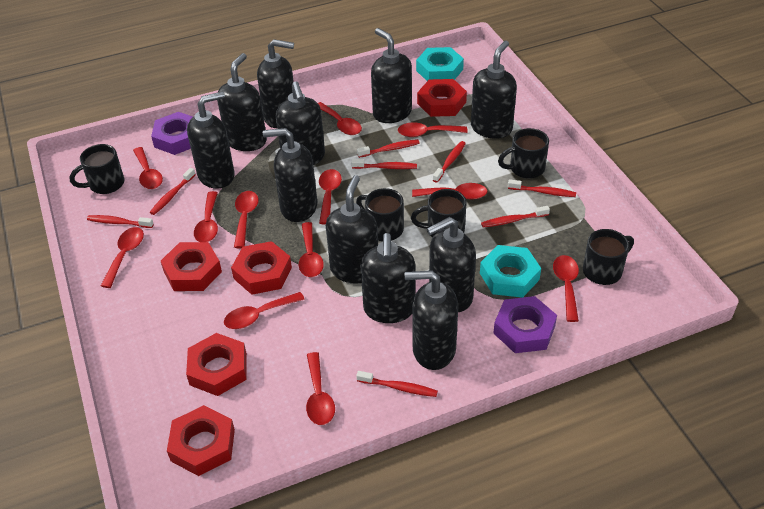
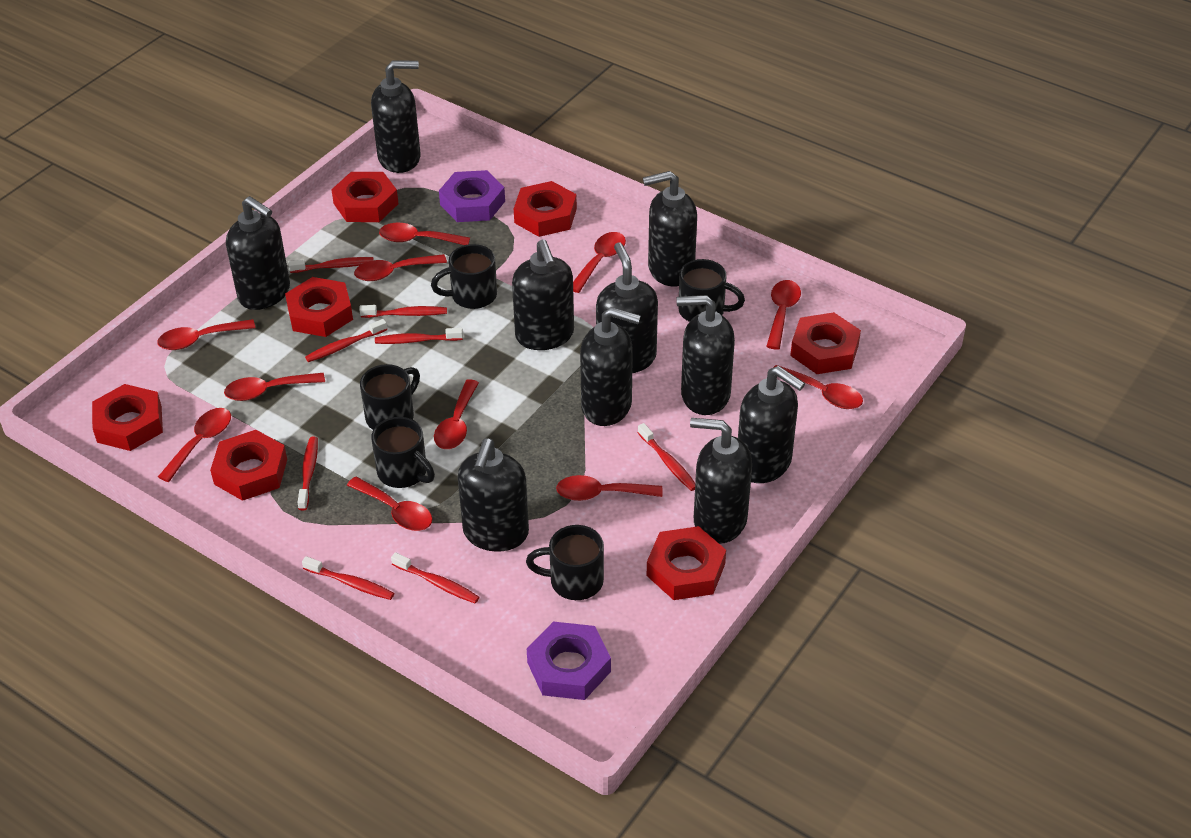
black soap dispenser: 11 -> 10
red nut: 5 -> 7
red spoon: 12 -> 11
turquoise nut: 2 -> 0

